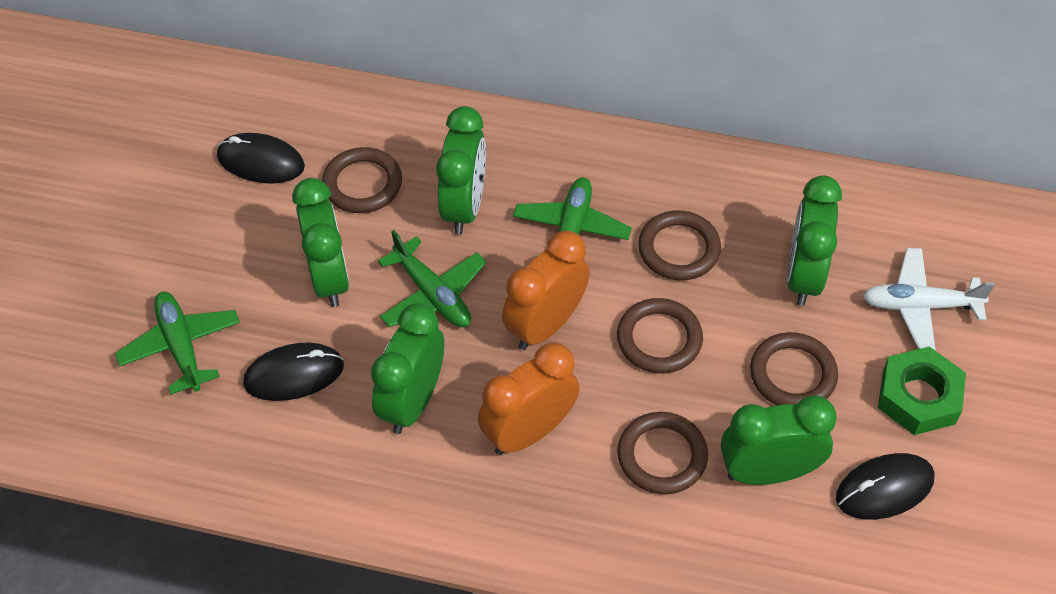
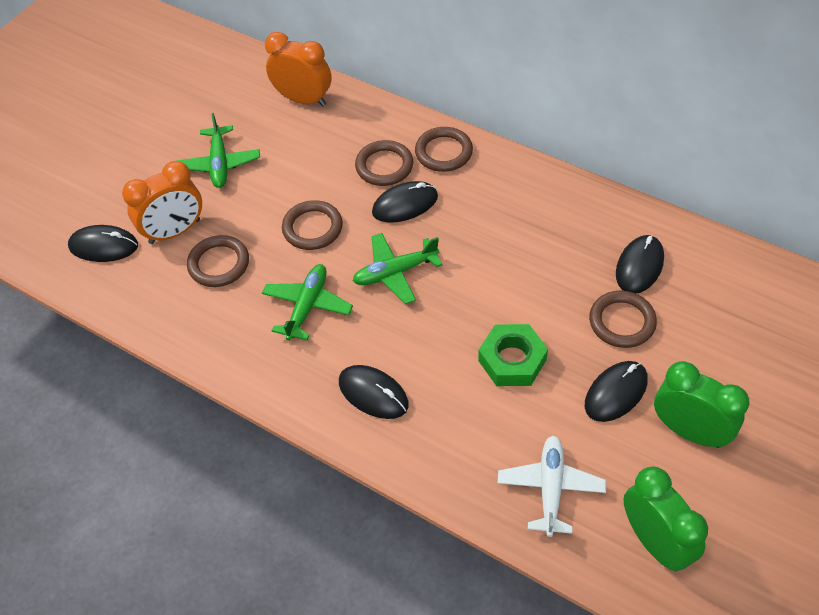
black mouse: 3 -> 5
green clock: 5 -> 2

